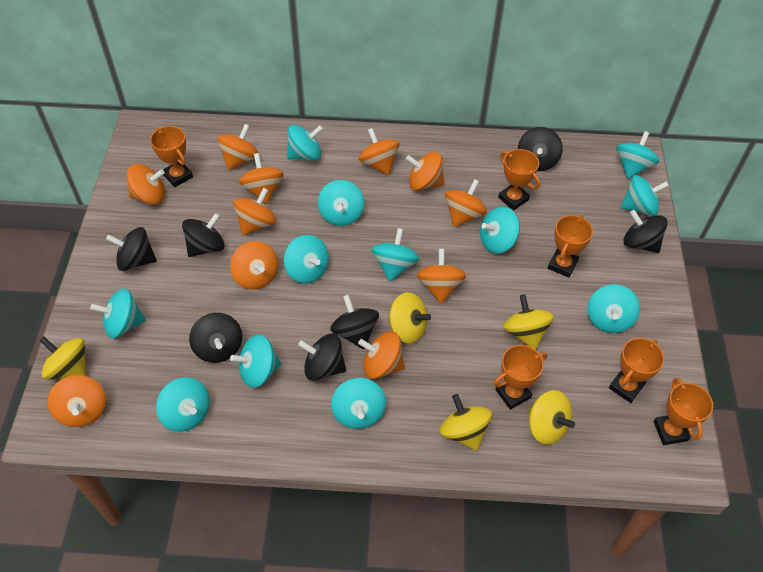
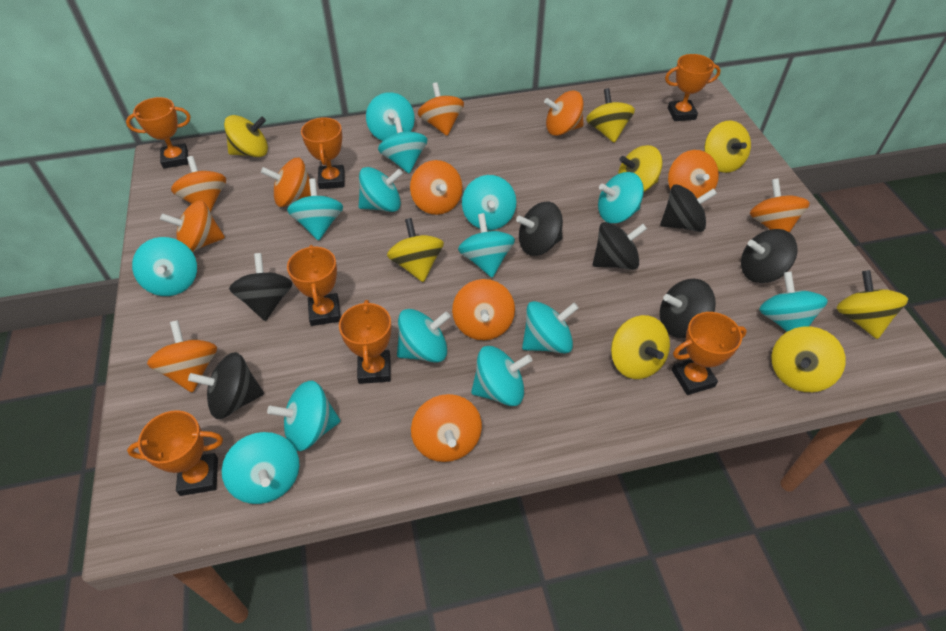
orange trophy: 6 -> 7
turquoise spinning top: 12 -> 14
yellow spinning top: 5 -> 8

